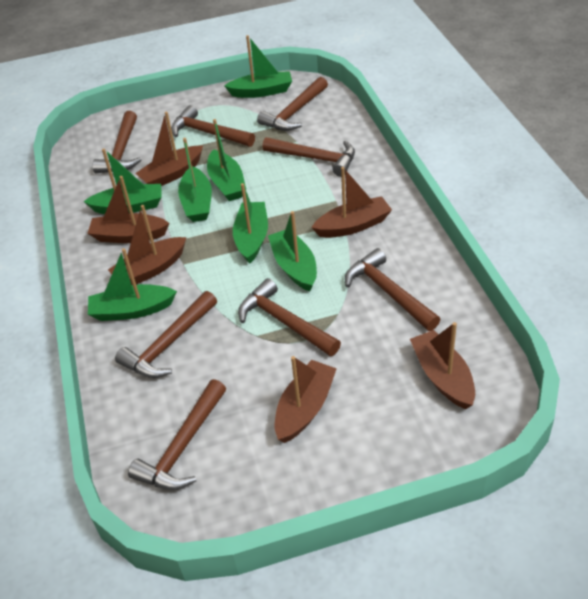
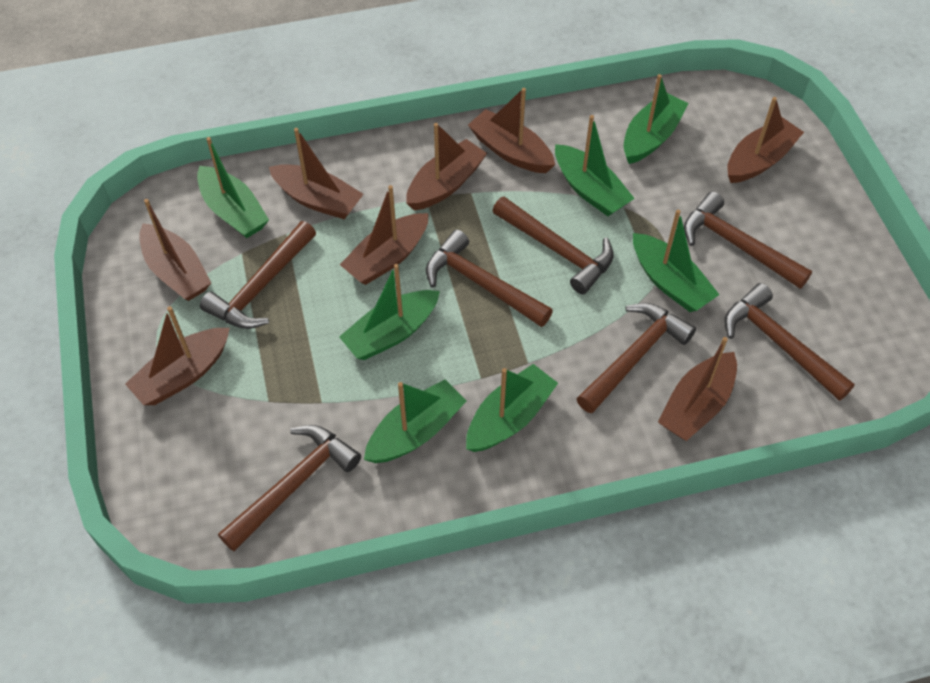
brown boat: 6 -> 8
brown hammer: 8 -> 7

